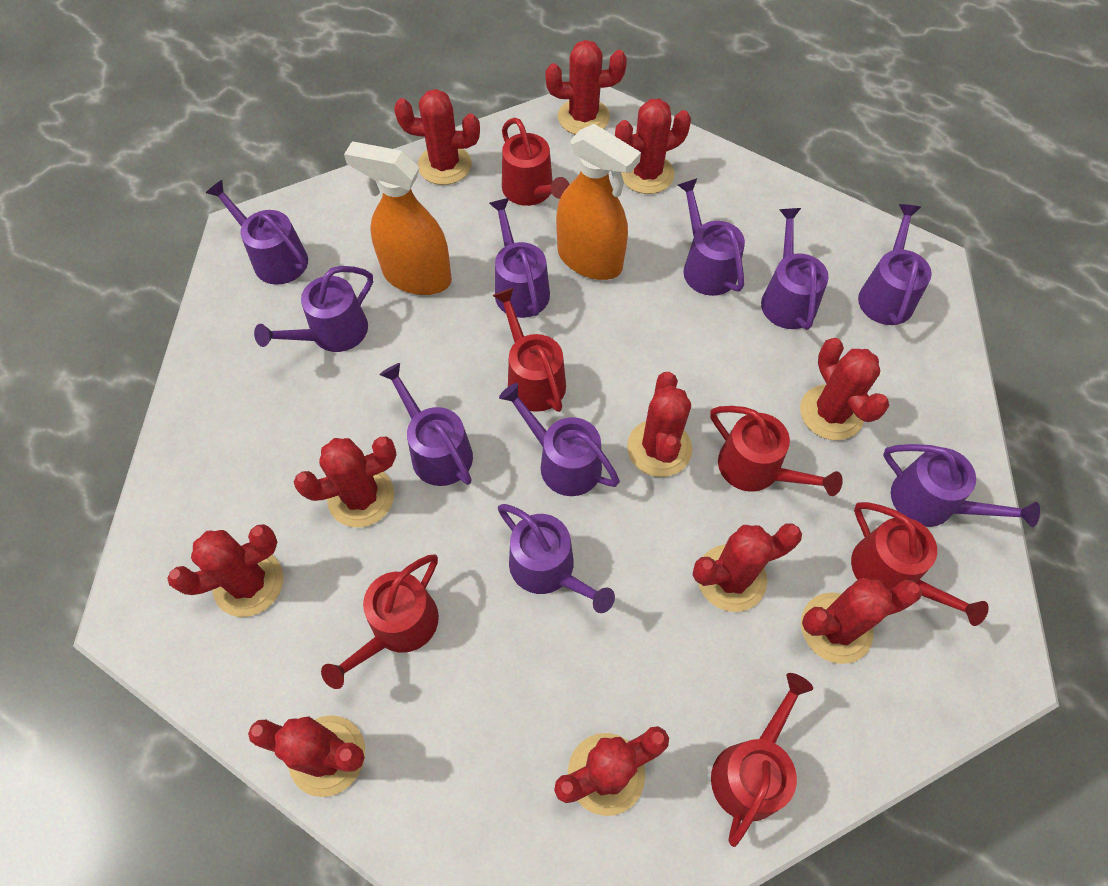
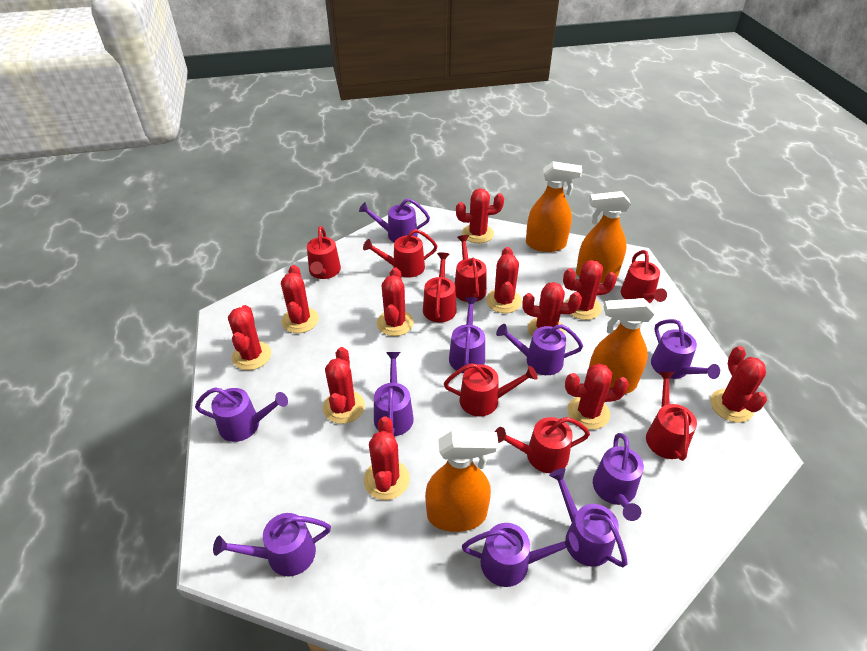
orange spray bottle: 2 -> 4
red watering can: 6 -> 8

